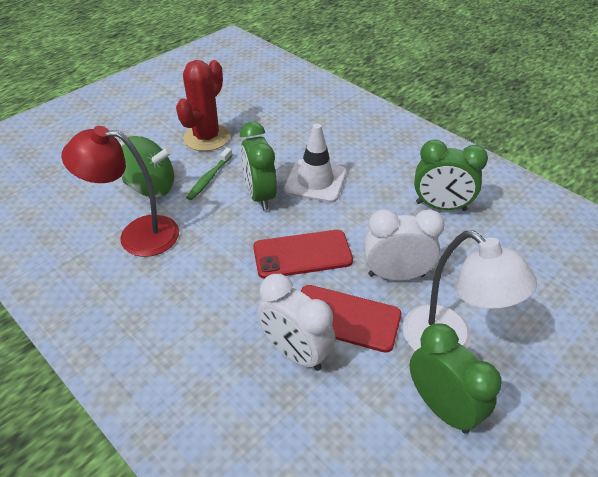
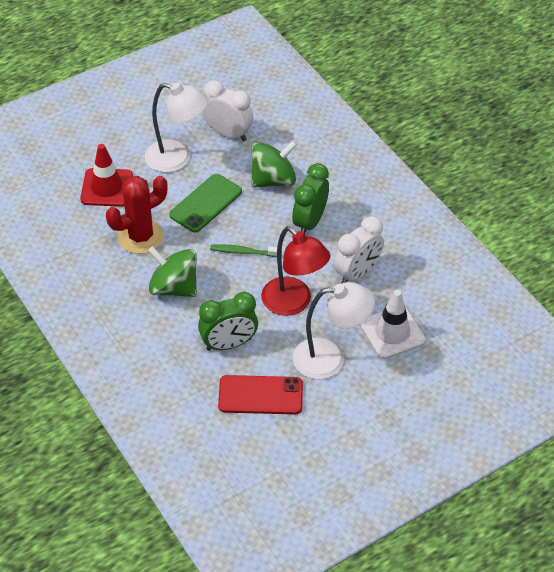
green clock: 3 -> 2
green phone: 0 -> 1
green spinning top: 1 -> 2
red phone: 2 -> 1
red traffic cone: 0 -> 1
white lamp: 1 -> 2

